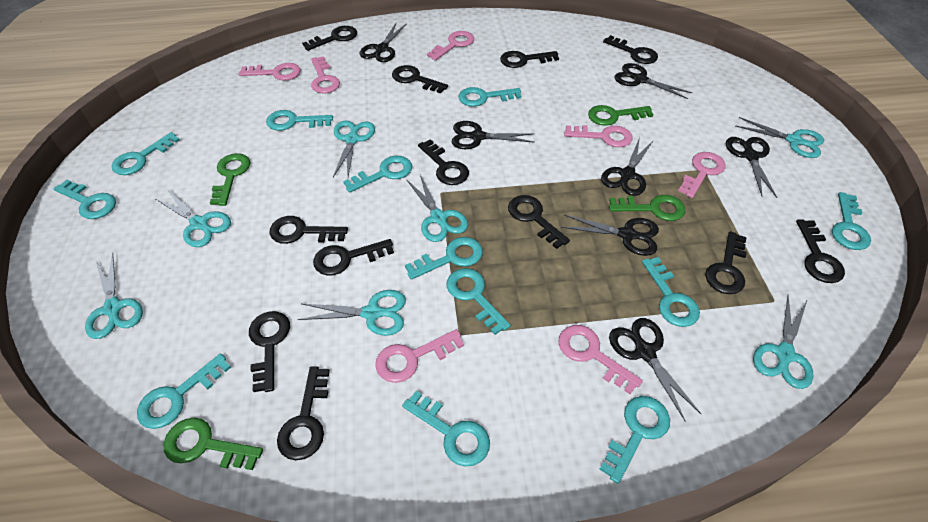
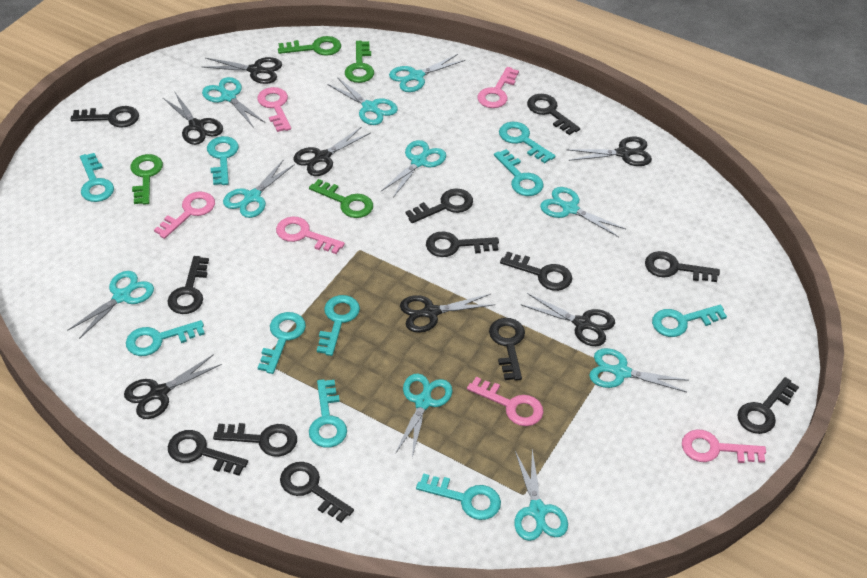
pink key: 7 -> 6
turquoise key: 12 -> 10
turquoise scissors: 7 -> 10

